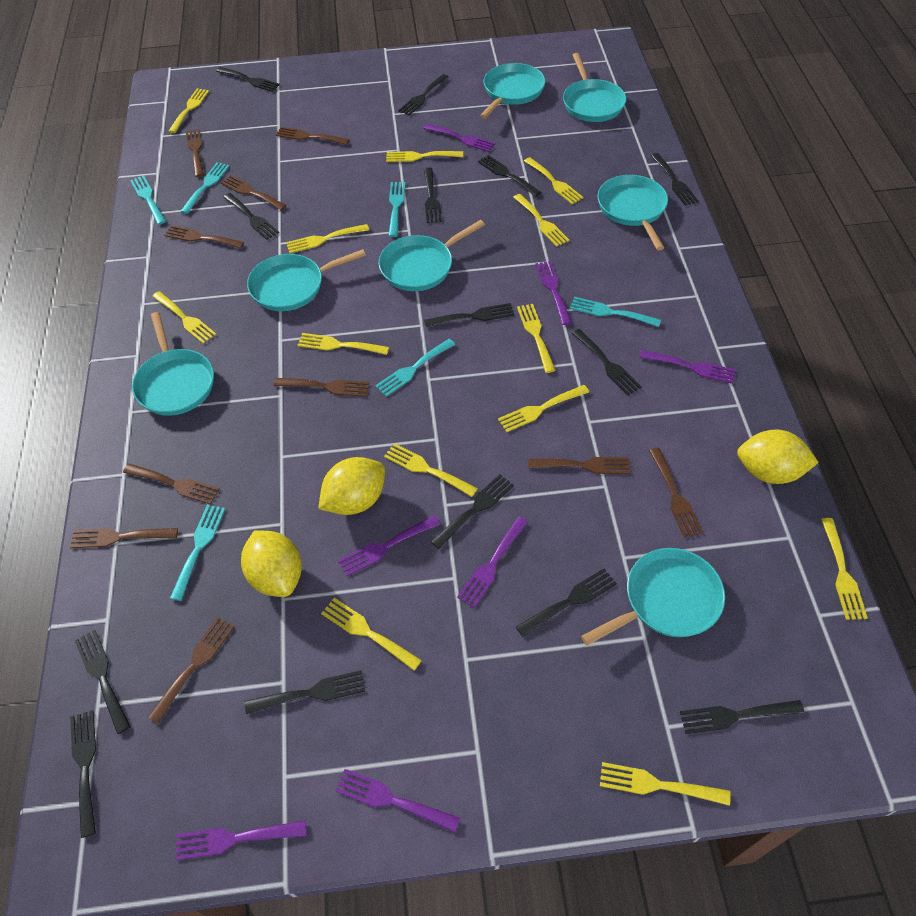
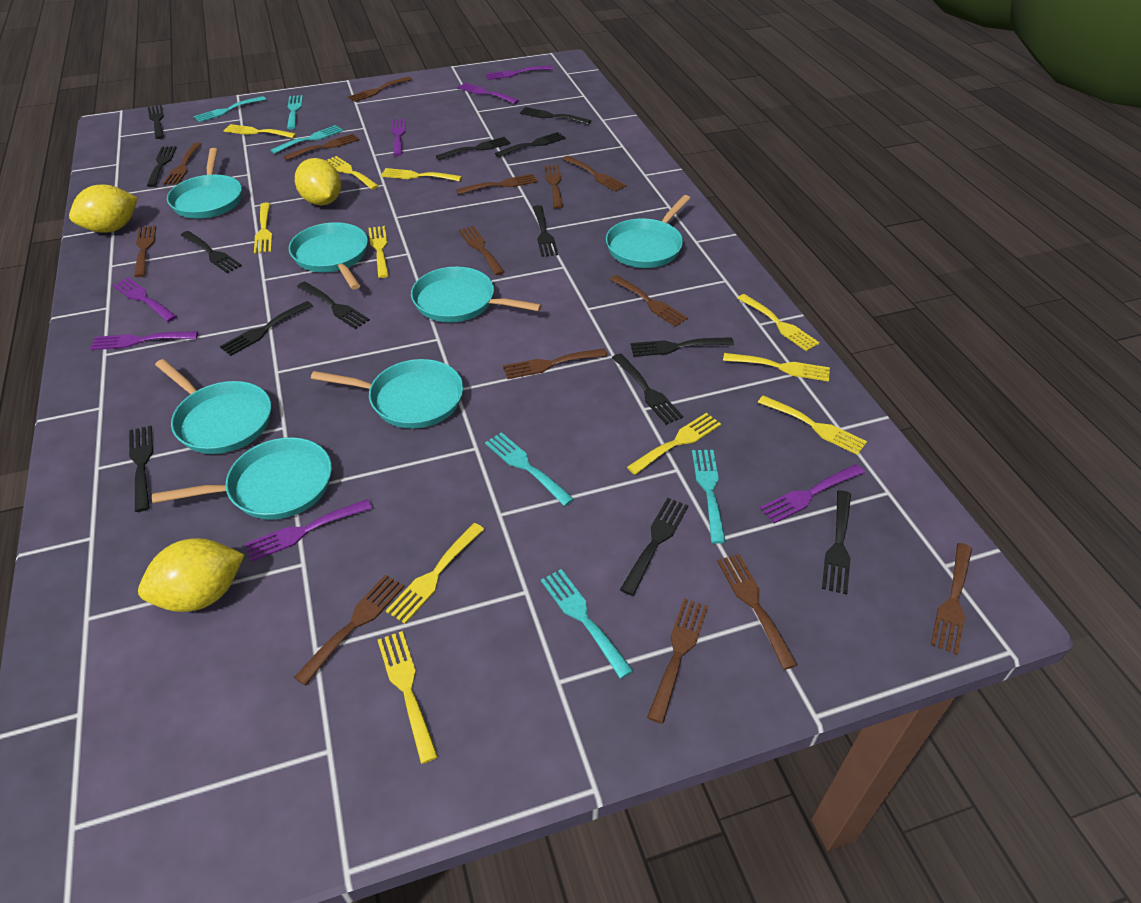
brown fork: 10 -> 14
yellow fork: 13 -> 11

